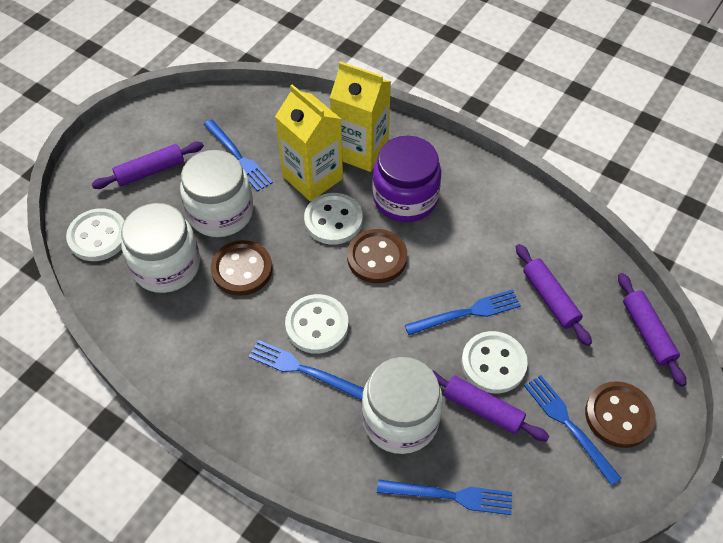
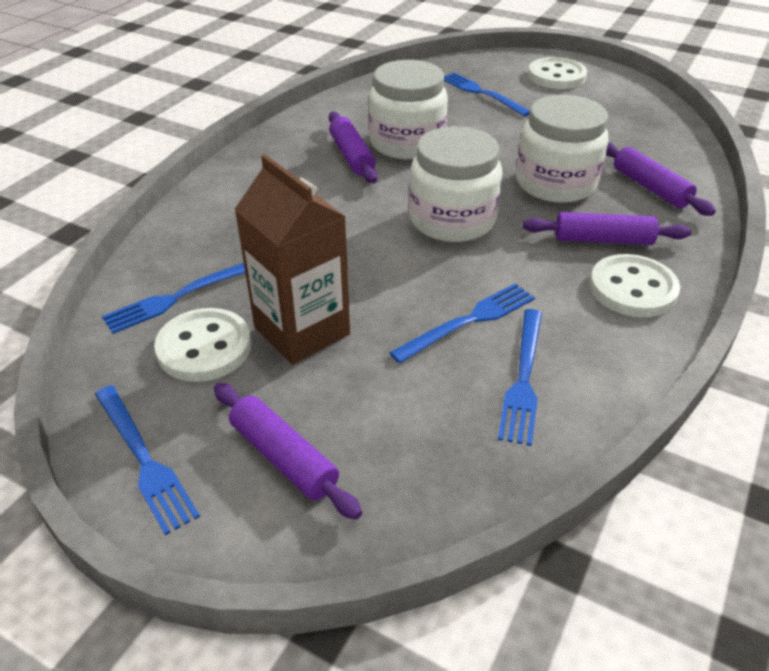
brown button: 3 -> 0
brown carton: 0 -> 1
purple jar: 1 -> 0
white button: 4 -> 3
yellow carton: 2 -> 0

